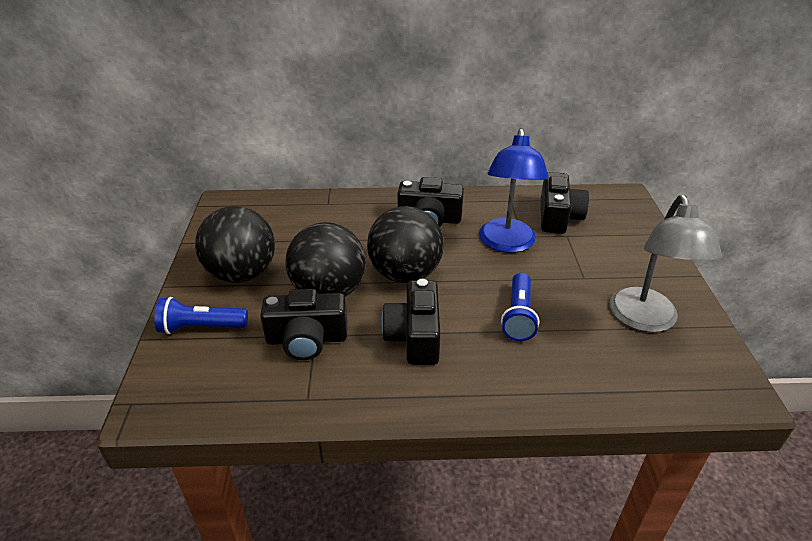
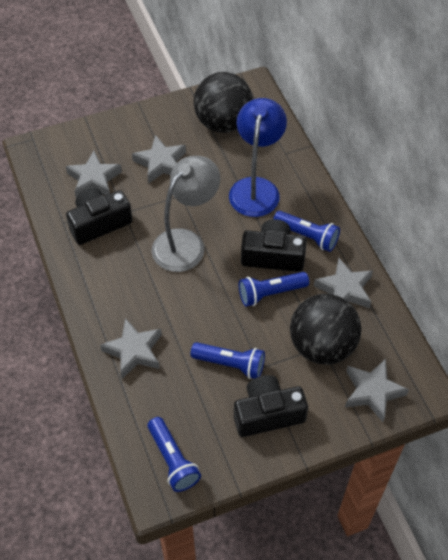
black ball: 3 -> 2
black camera: 4 -> 3
blue flashlight: 2 -> 4
grey star: 0 -> 5

